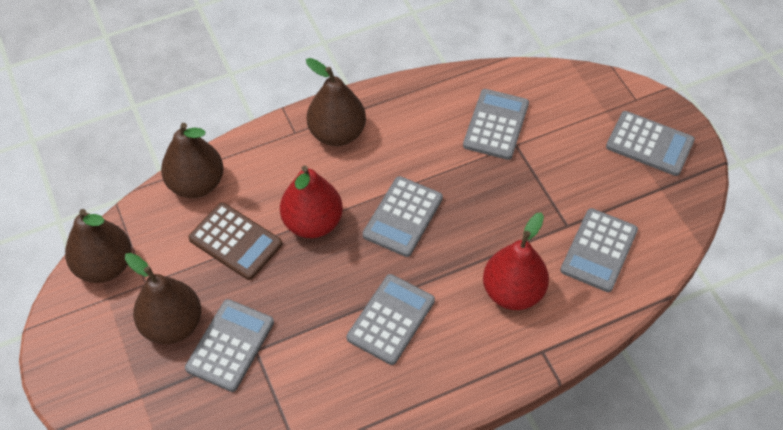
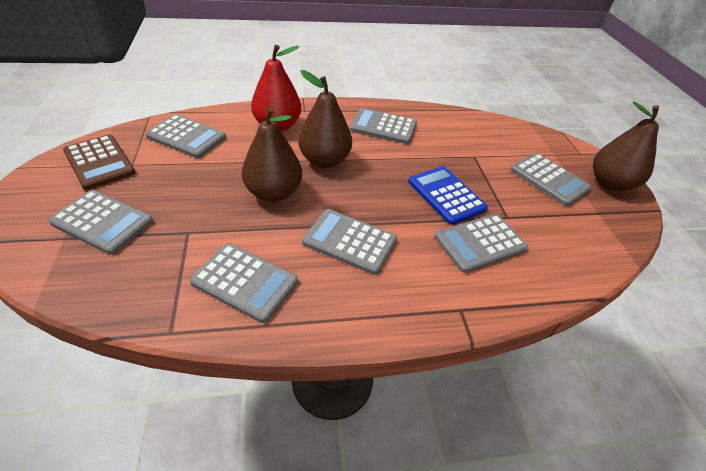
blue calculator: 0 -> 1
brown pear: 4 -> 3
grey calculator: 6 -> 7
red pear: 2 -> 1

